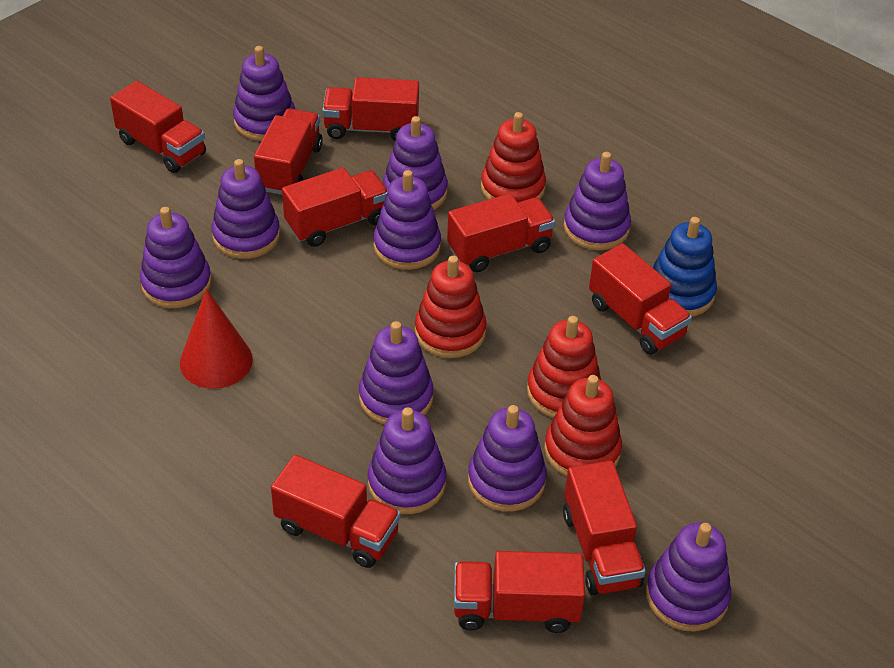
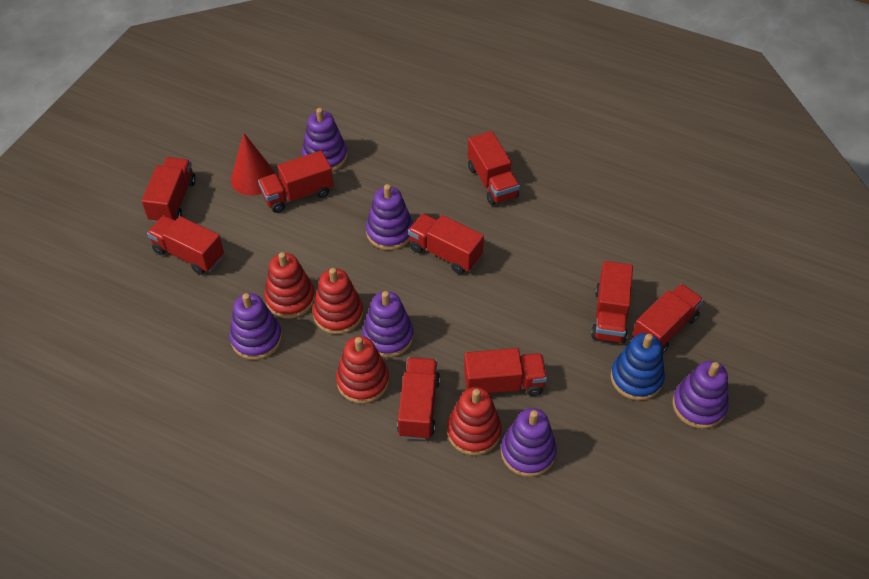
purple stacking toy: 10 -> 6

